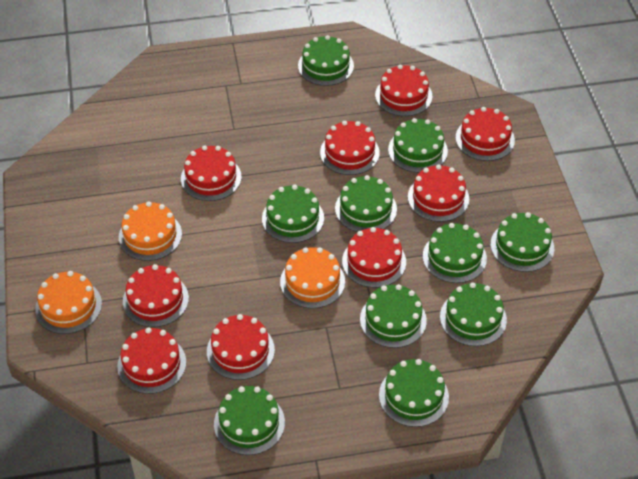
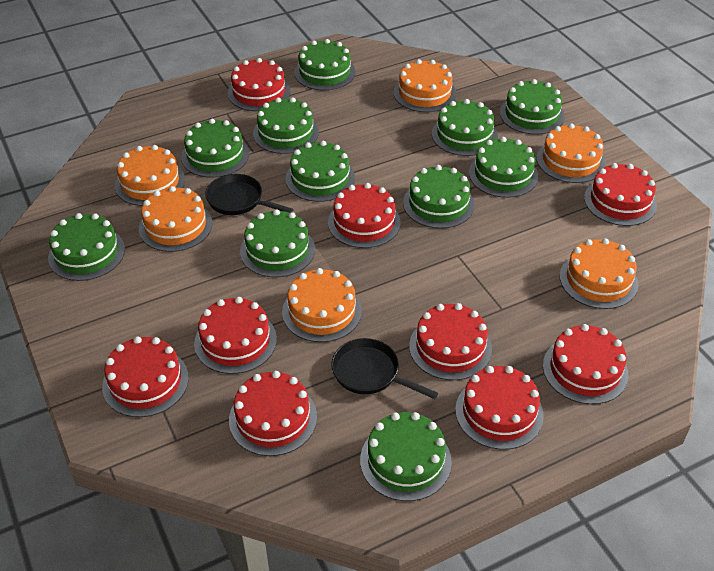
black pan: 0 -> 2
green cake: 10 -> 11
orange cake: 3 -> 6

